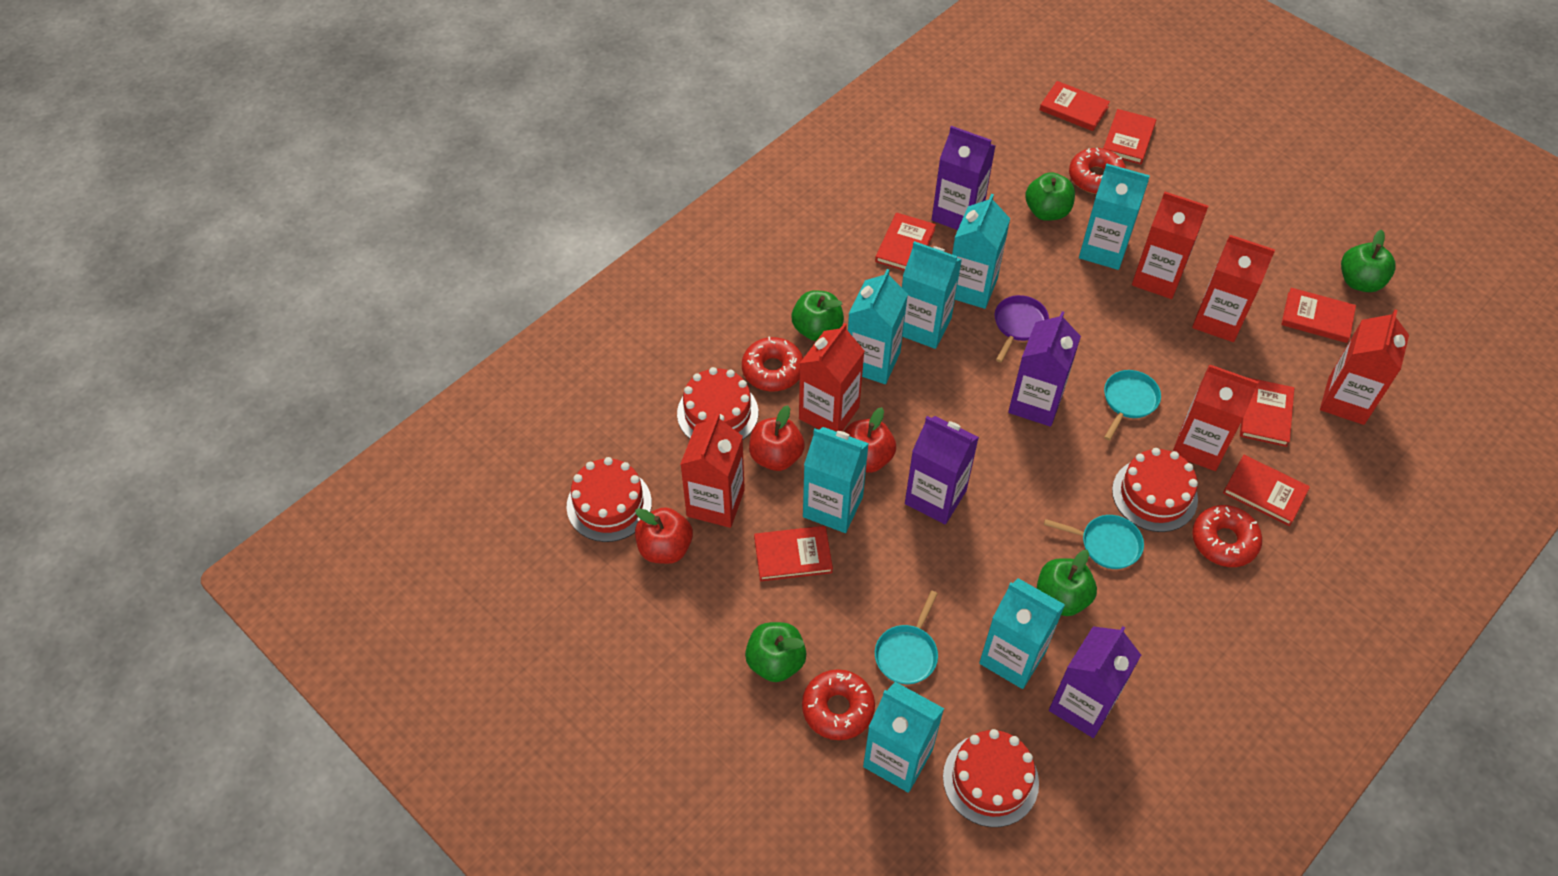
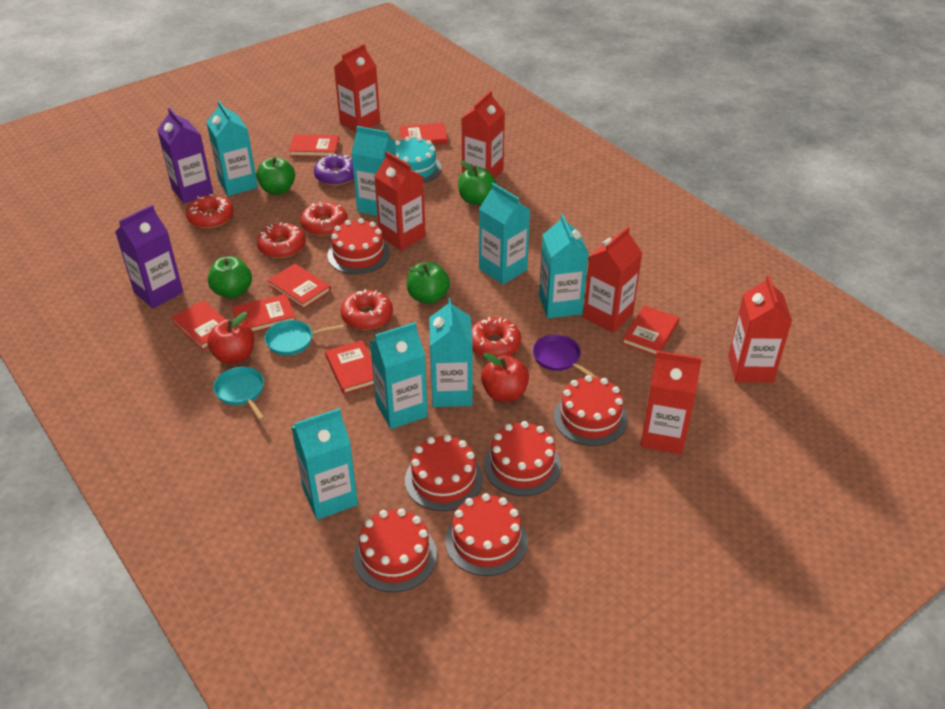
green apple: 5 -> 4
purple carton: 4 -> 2
purple donut: 0 -> 1
red apple: 3 -> 2
red cake: 4 -> 6
red donut: 4 -> 5
turquoise cake: 0 -> 1
turquoise pan: 3 -> 2

